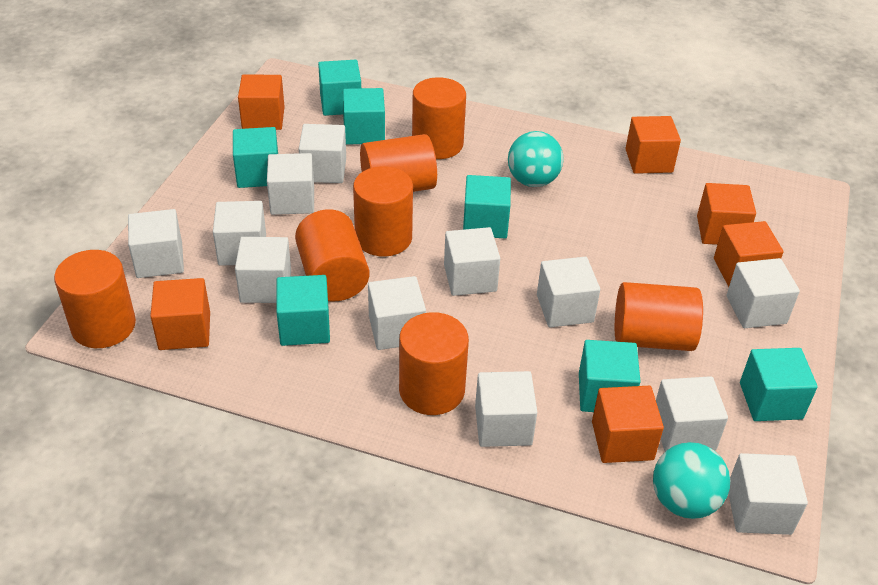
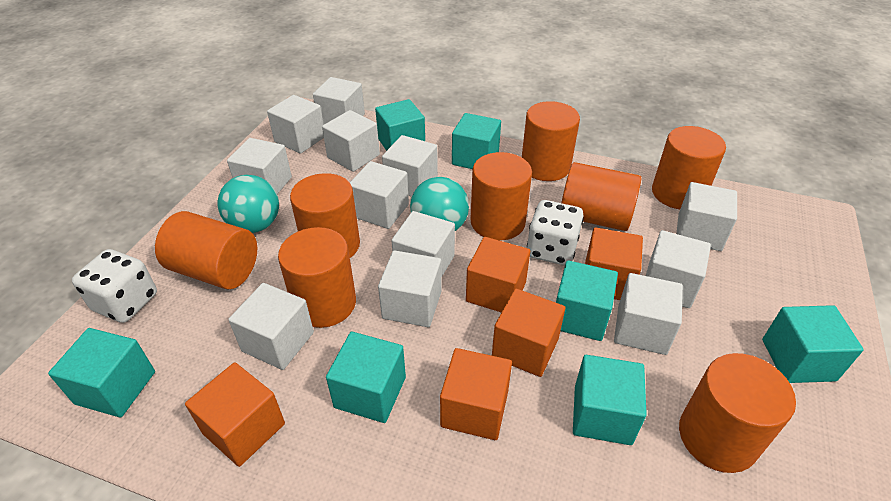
orange cube: 6 -> 5
orange cylinder: 7 -> 8
white dice: 0 -> 2

